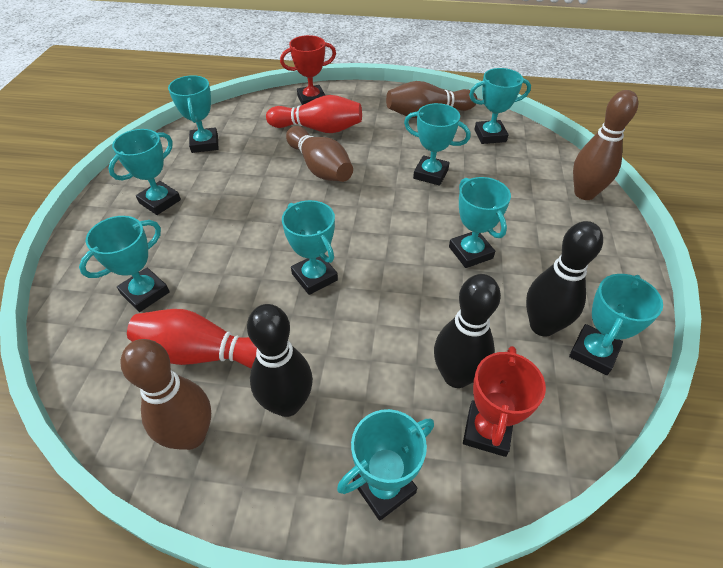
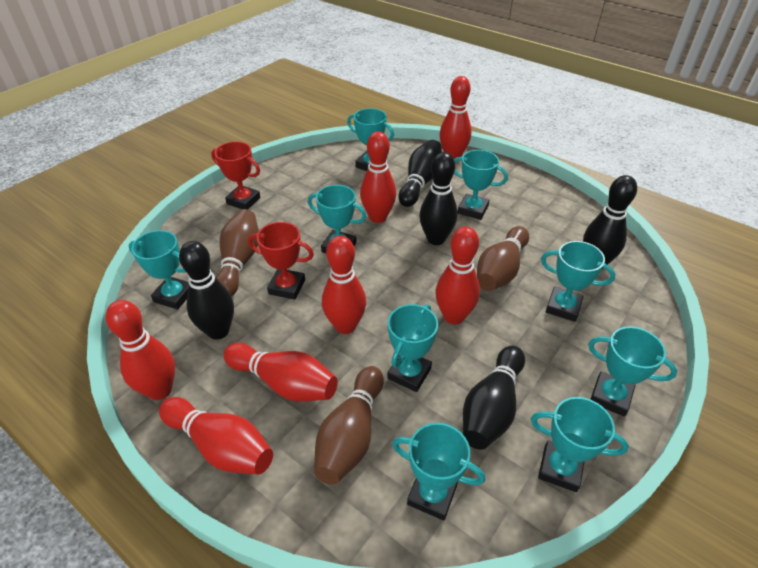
black bowling pin: 3 -> 5
brown bowling pin: 4 -> 3
red bowling pin: 2 -> 7

